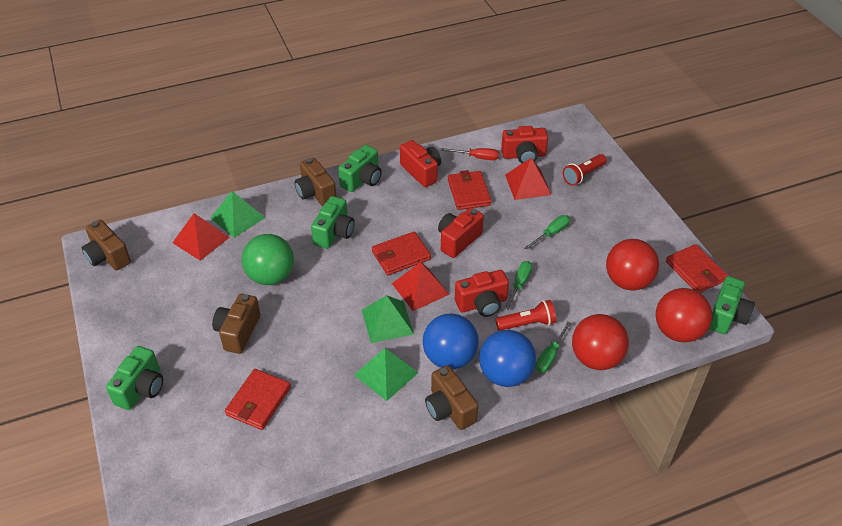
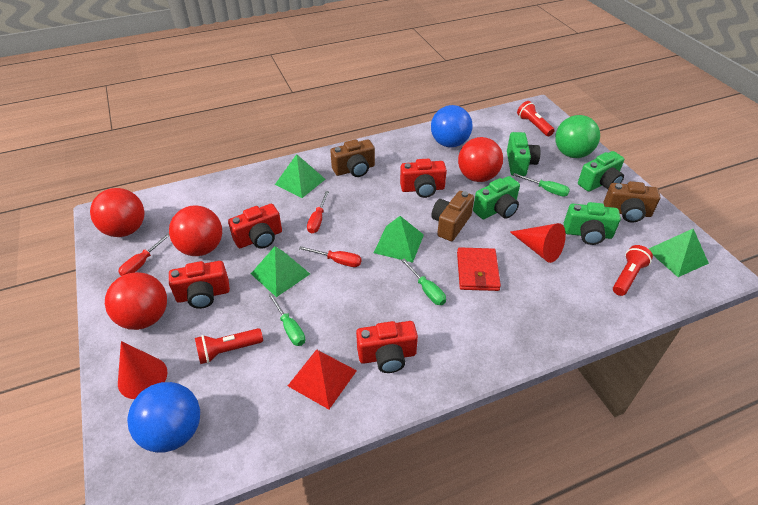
brown camera: 4 -> 3
green pyramid: 3 -> 4
red ball: 3 -> 4
red cone: 0 -> 2
red flashlight: 2 -> 3
red pyramid: 3 -> 1
red screwdriver: 1 -> 3
red wallet: 4 -> 1

